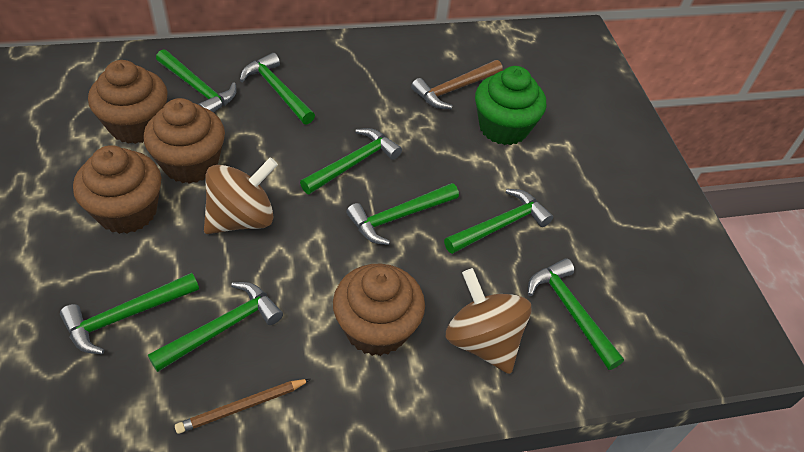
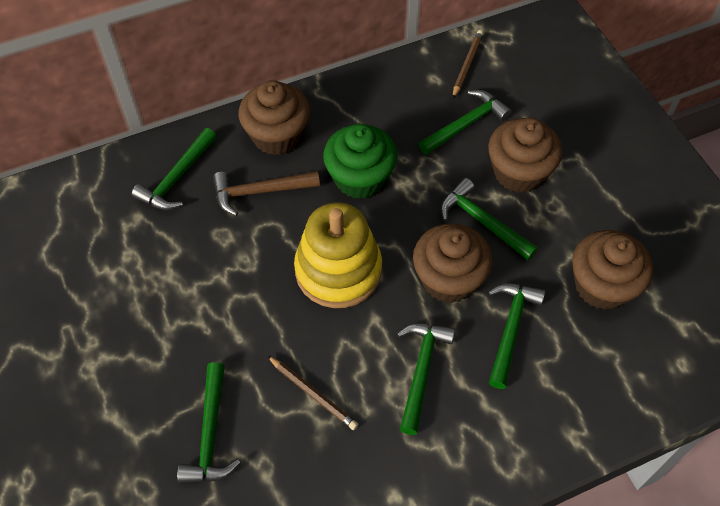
brown pencil: 1 -> 2
brown spinning top: 2 -> 0
green hammer: 8 -> 6
yellow stacking toy: 0 -> 1

